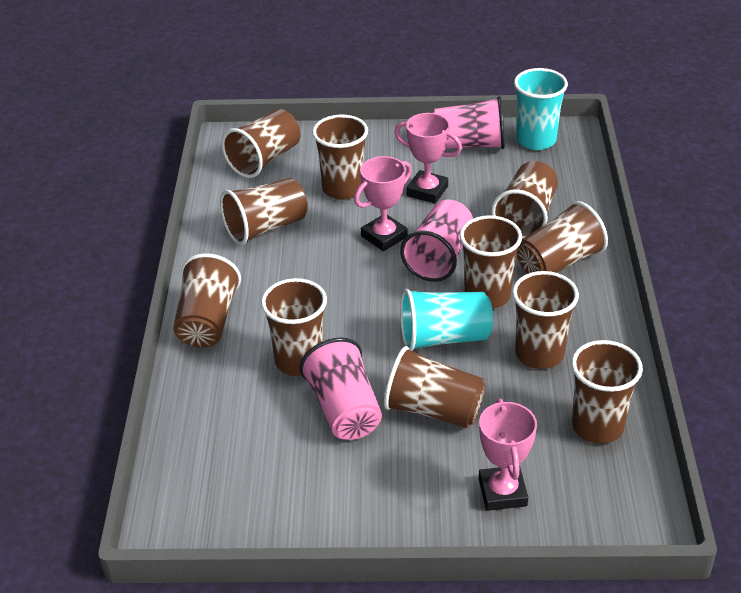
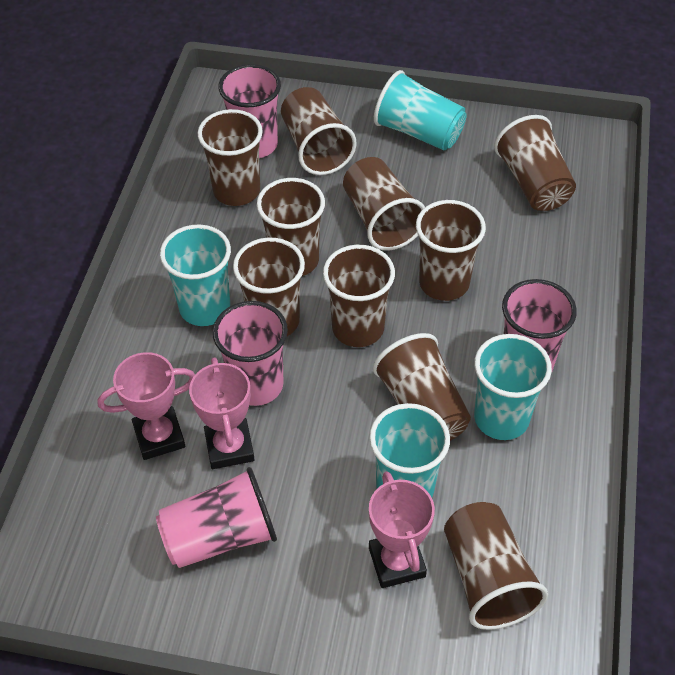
brown cup: 11 -> 10
pink cup: 3 -> 4
turquoise cup: 2 -> 4

